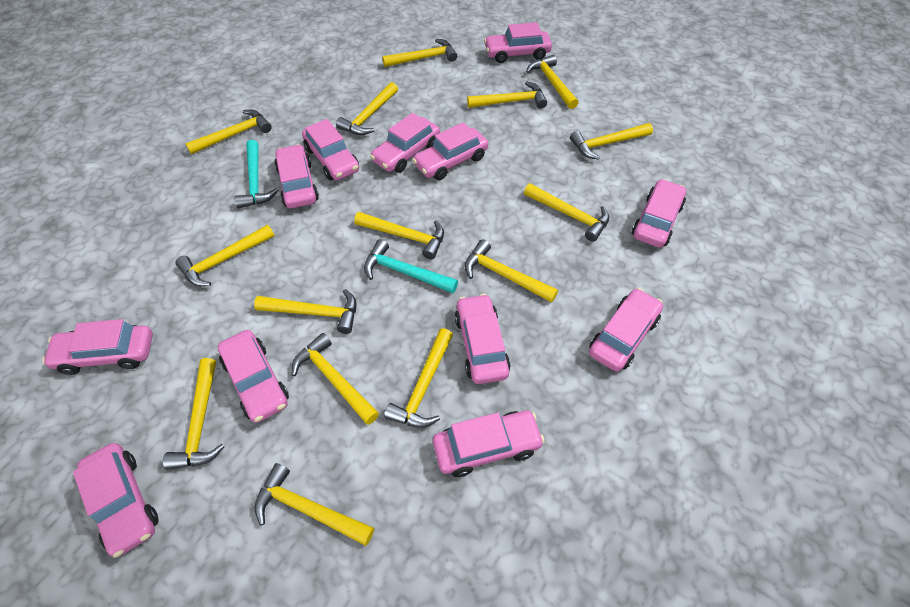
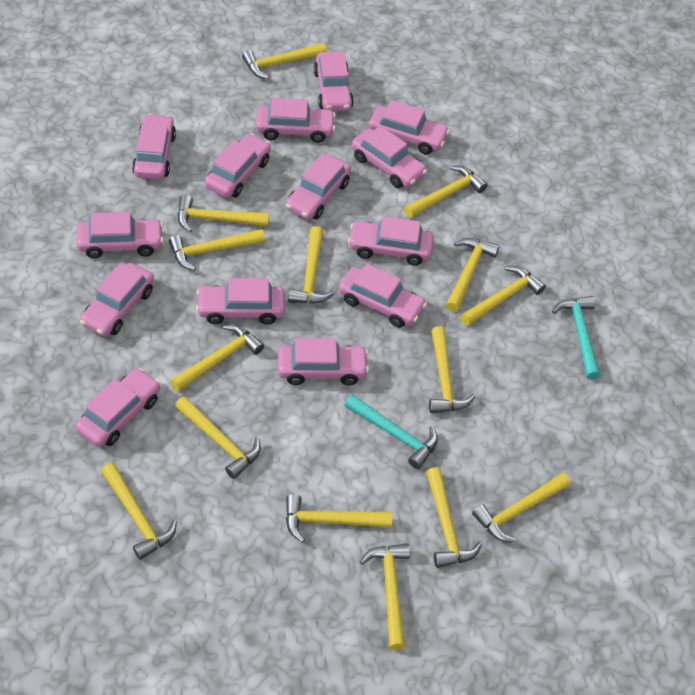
pink car: 12 -> 14

